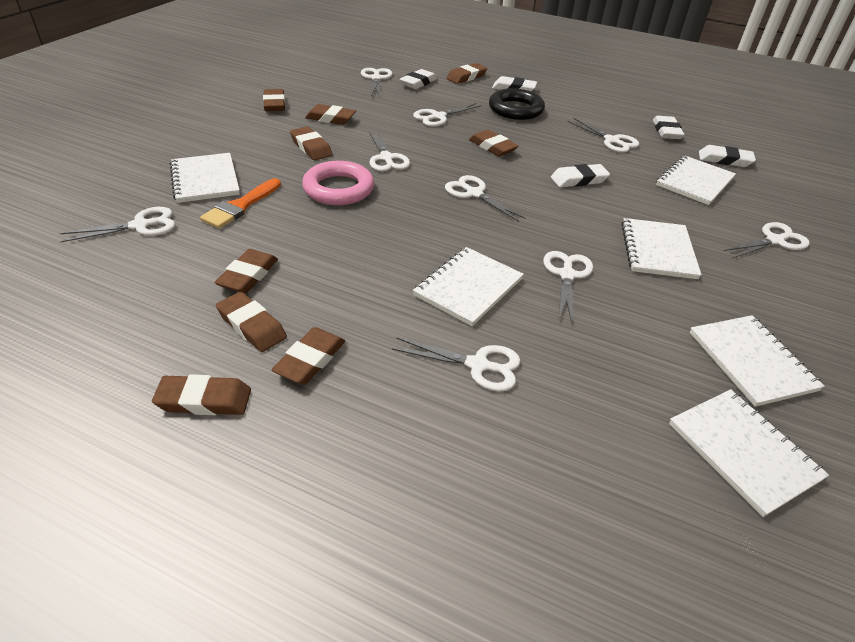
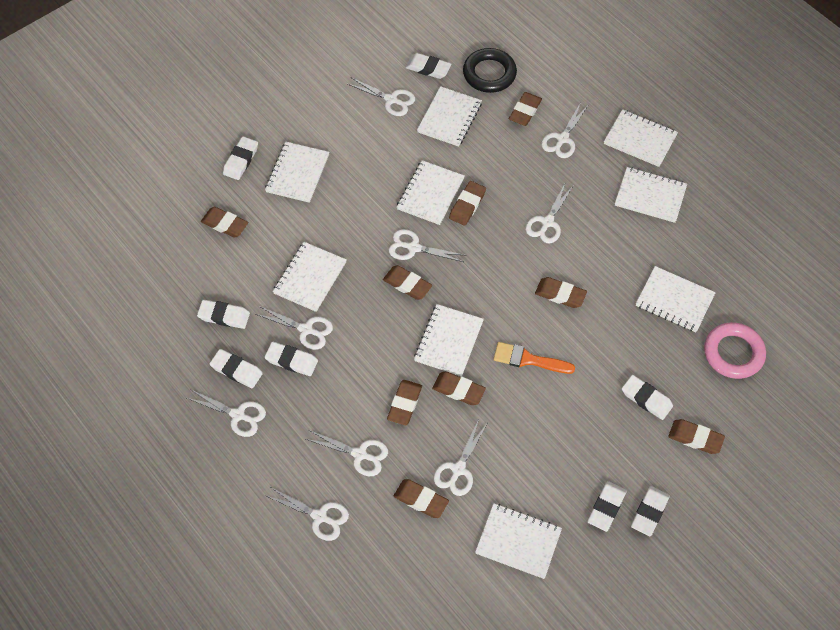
white eraser: 5 -> 8
white notebook: 6 -> 9

